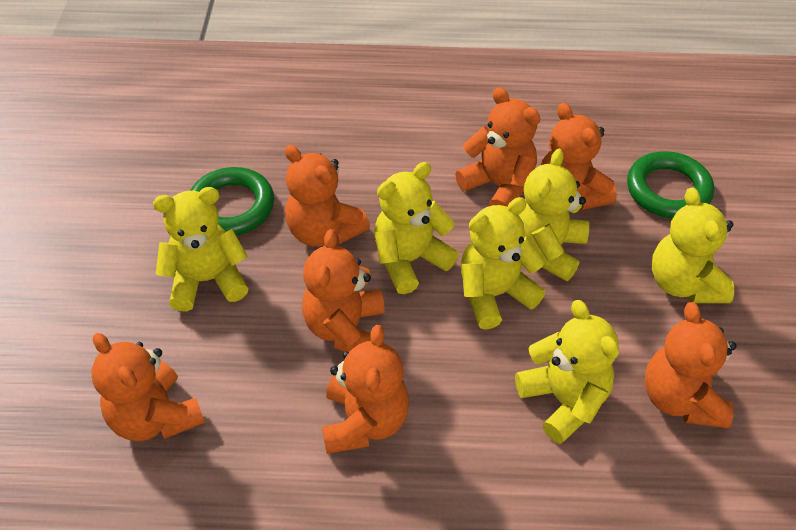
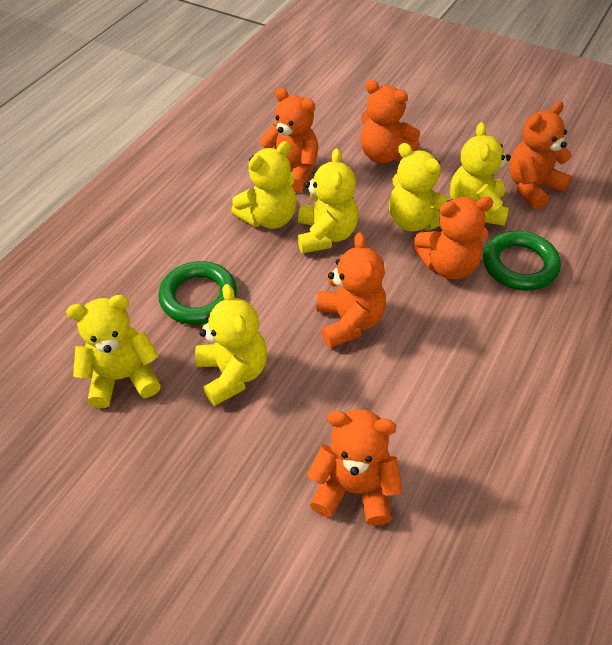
orange teddy bear: 7 -> 6

